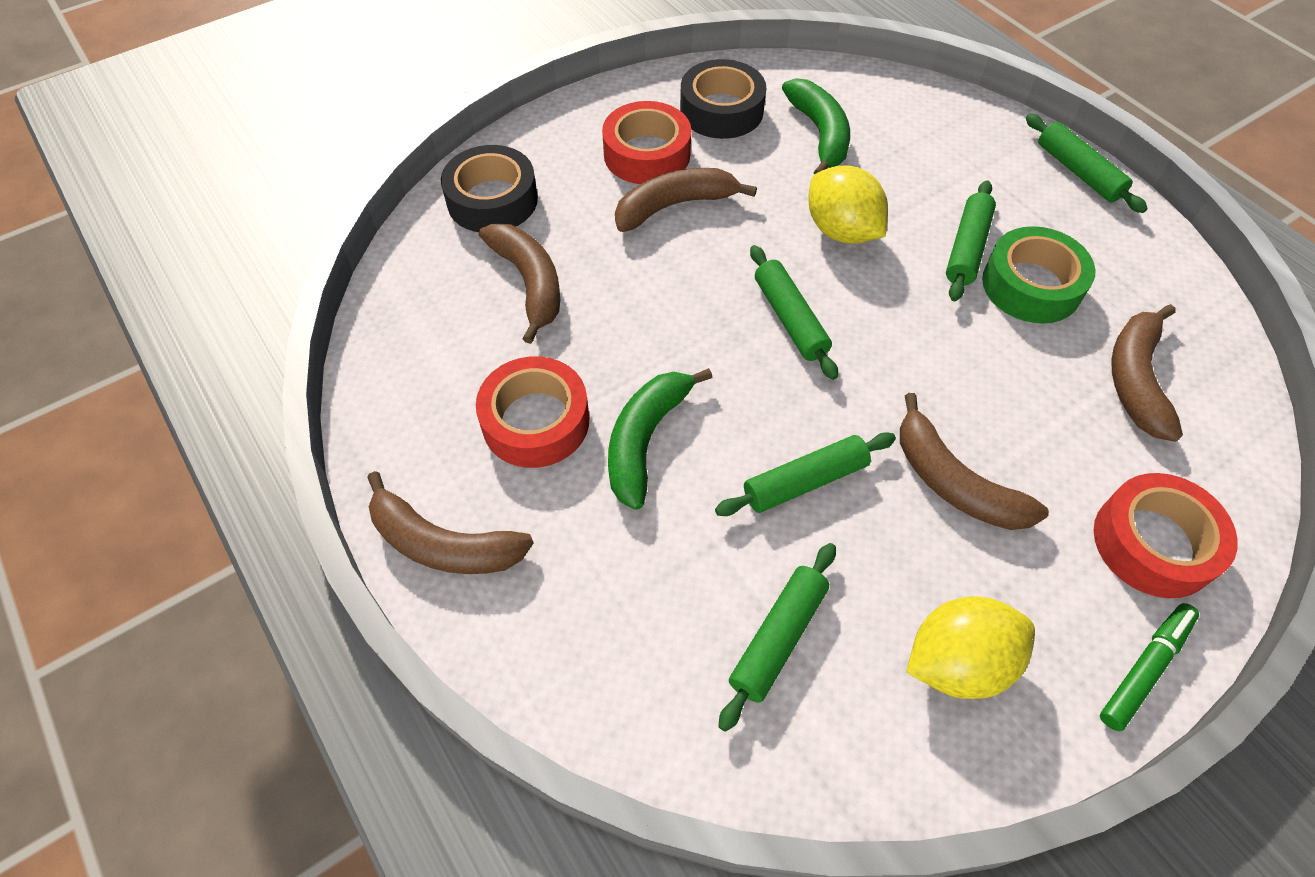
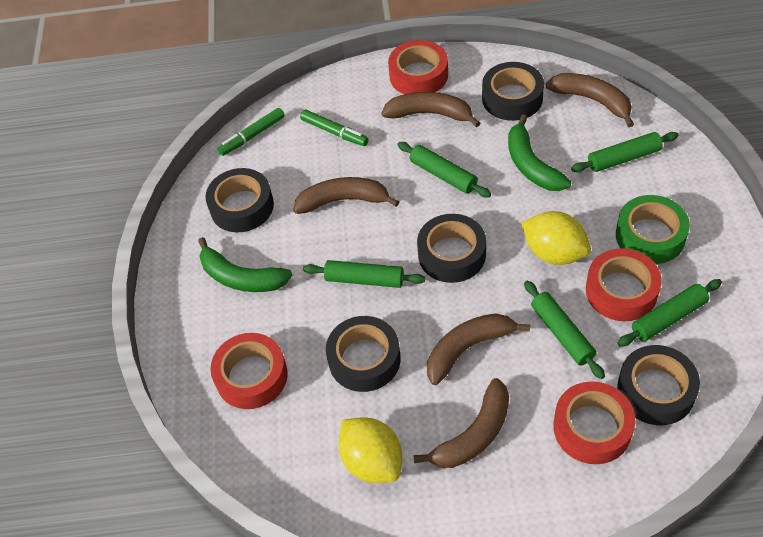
black tape: 2 -> 5
green marker: 1 -> 2
red tape: 3 -> 4

